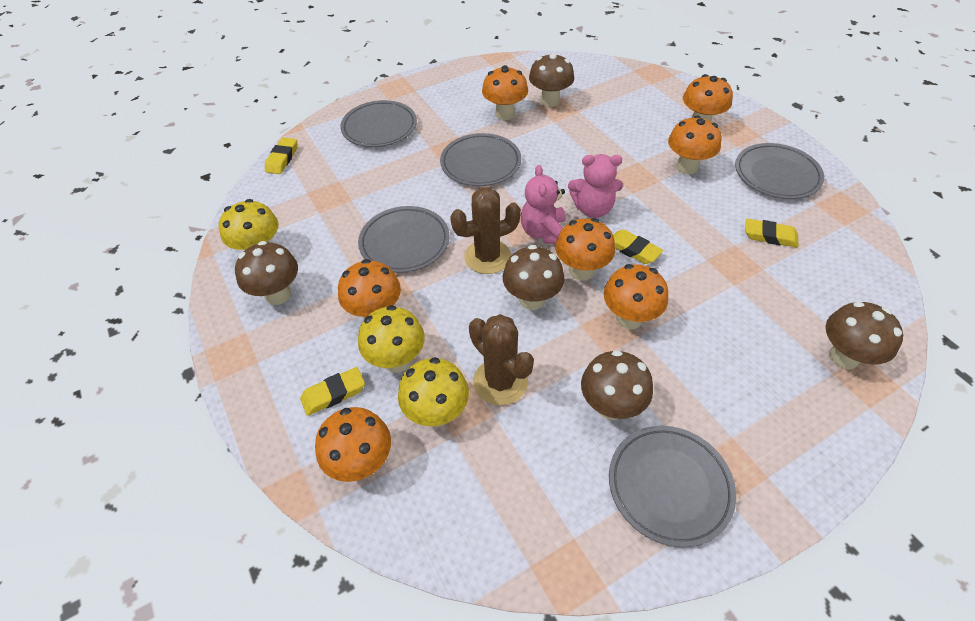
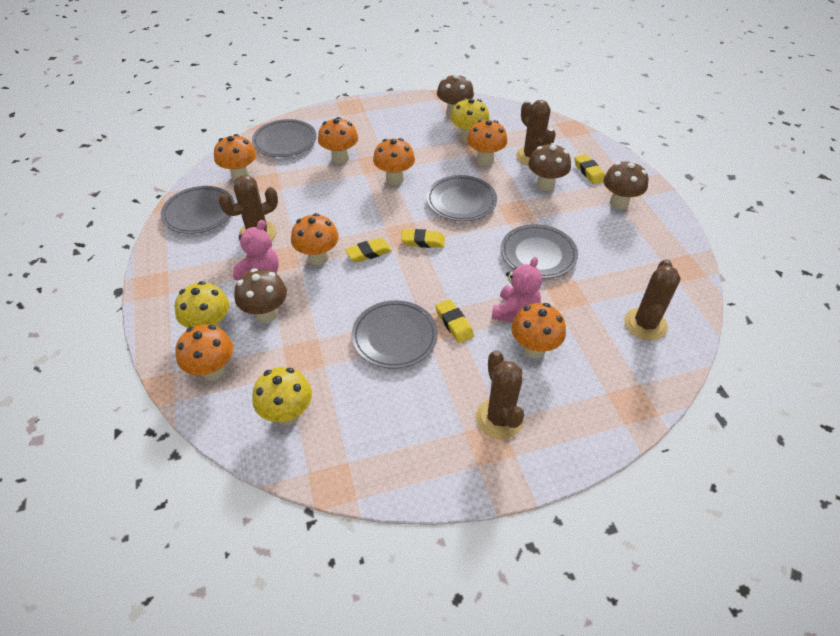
brown cactus: 2 -> 4
brown mushroom: 5 -> 4

